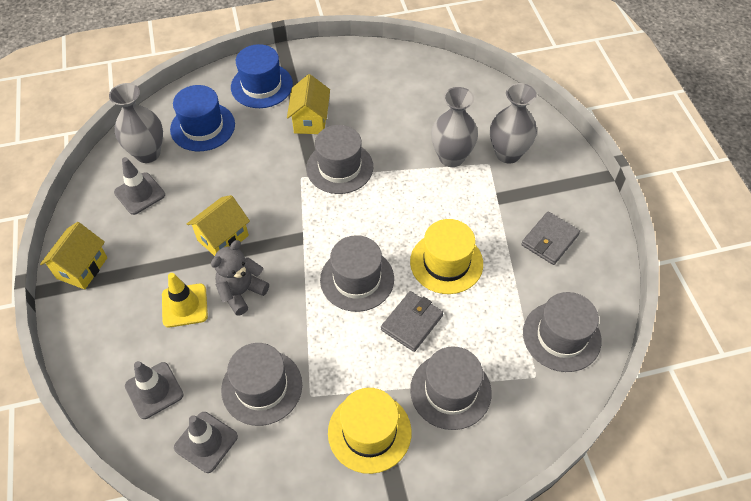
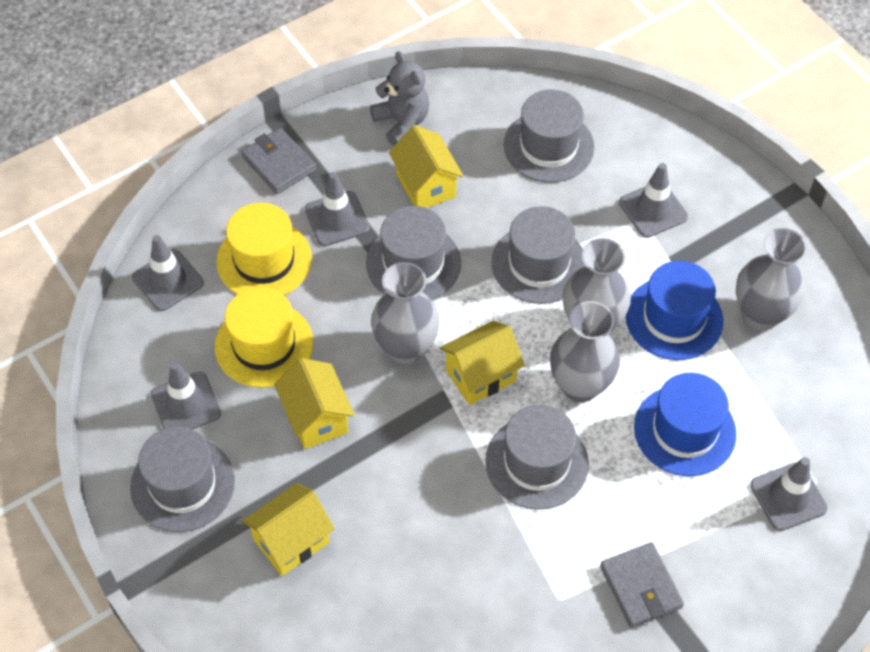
grey traffic cone: 3 -> 5
grey vase: 3 -> 4
yellow house: 3 -> 4
yellow traffic cone: 1 -> 0

